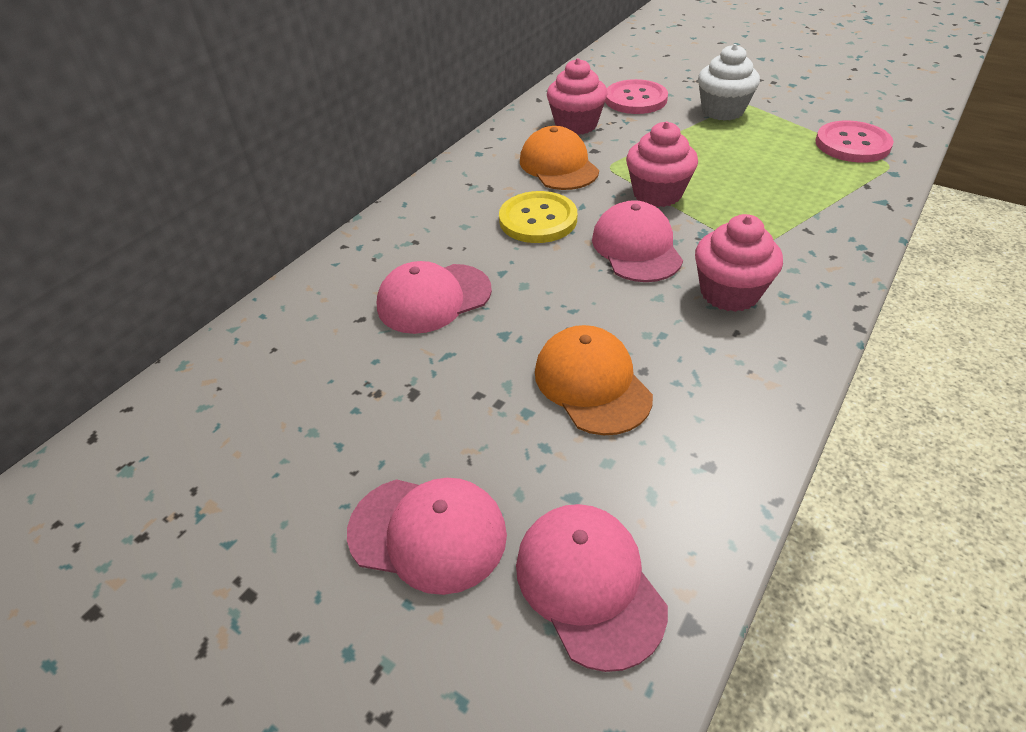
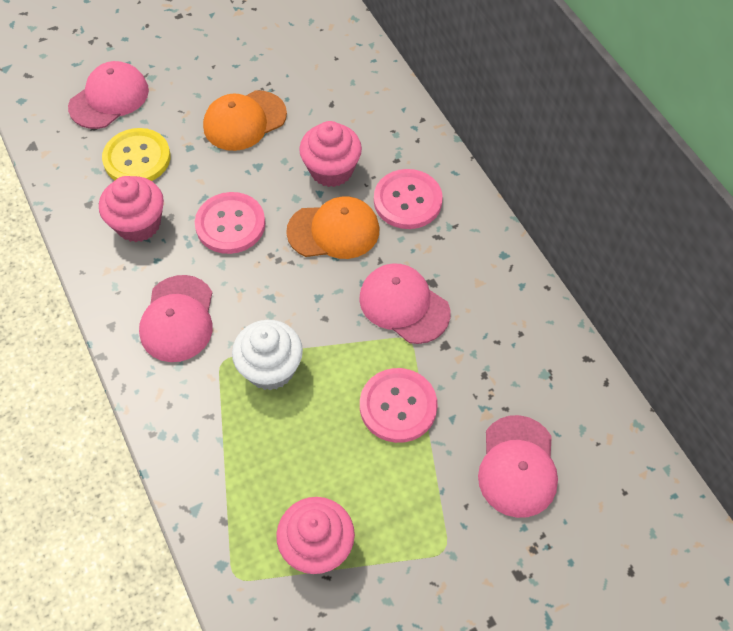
pink button: 2 -> 3

